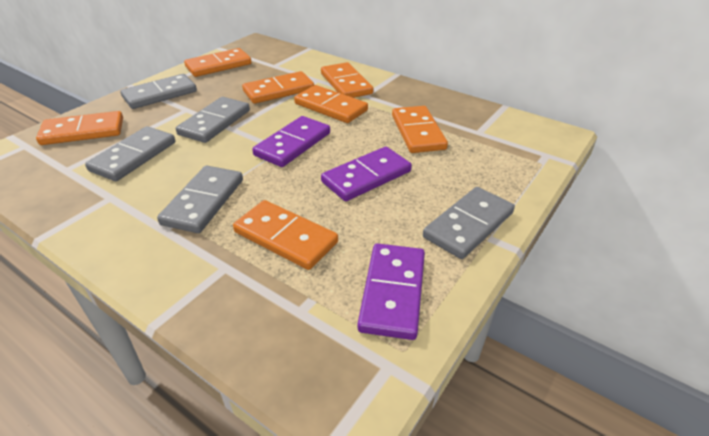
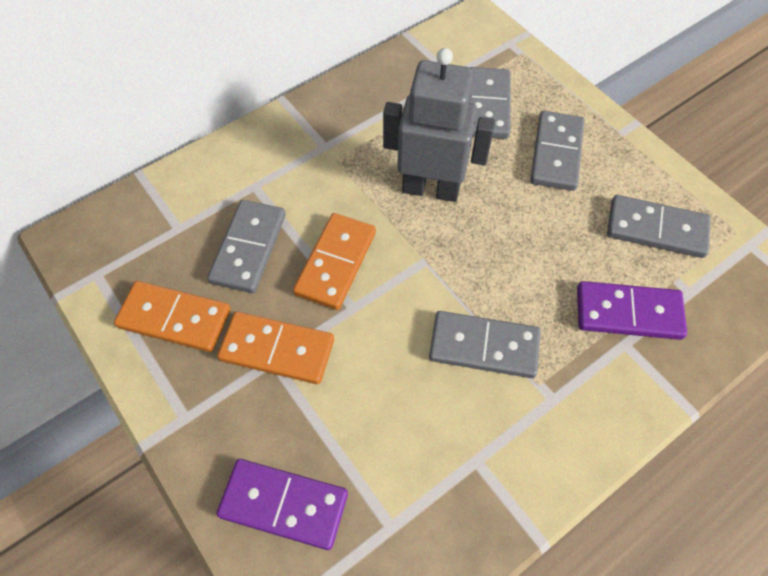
grey robot: 0 -> 1
orange domino: 7 -> 3
purple domino: 3 -> 2

